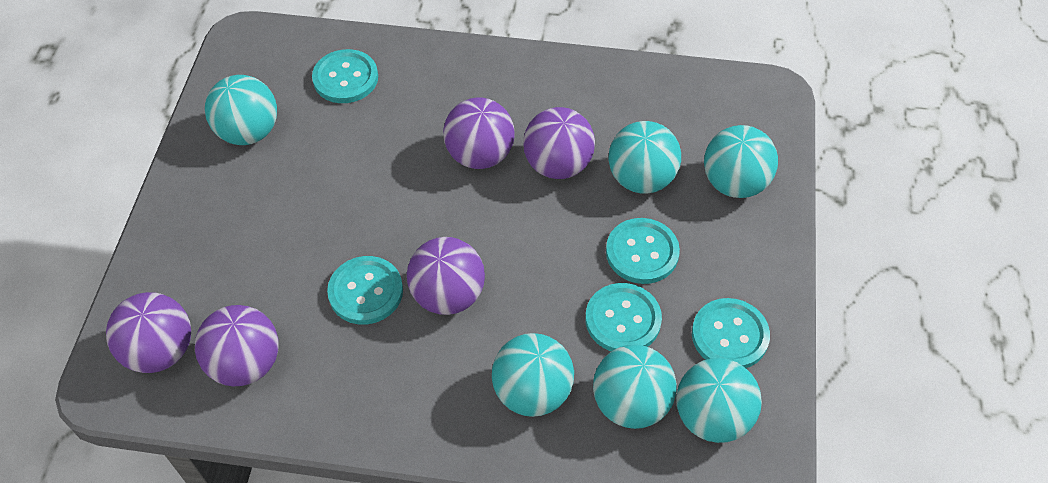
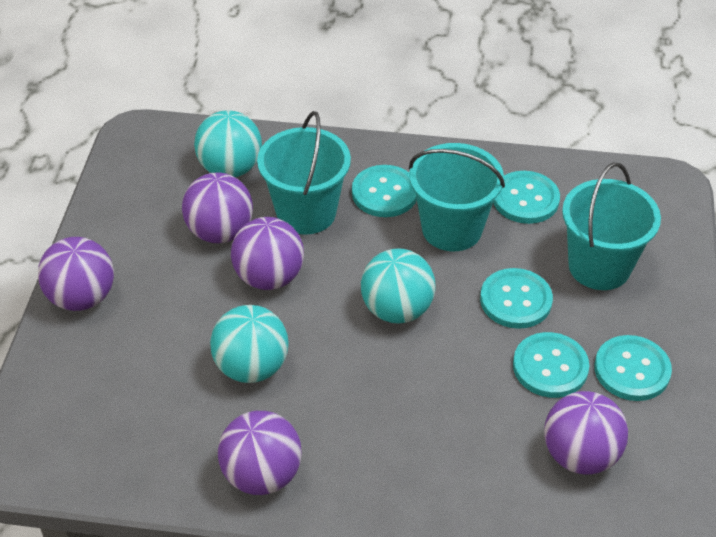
turquoise ball: 6 -> 3
turquoise bucket: 0 -> 3

